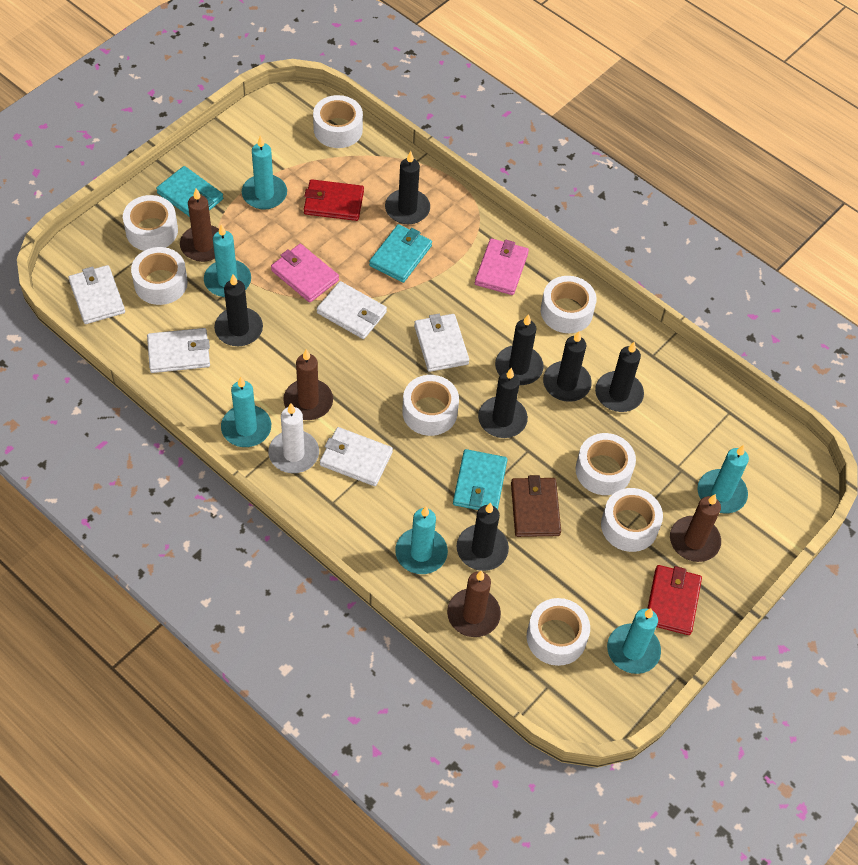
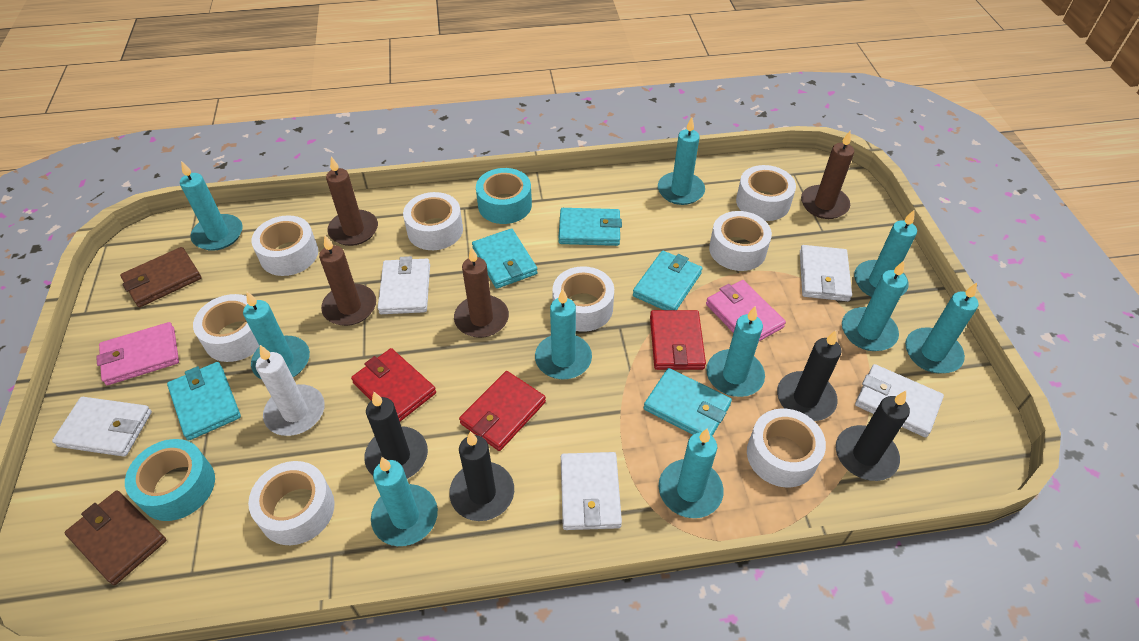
black candle: 7 -> 4
brown wallet: 1 -> 2
red wallet: 2 -> 3
turquoise candle: 6 -> 10
turquoise tape: 0 -> 2
turquoise wallet: 3 -> 5

